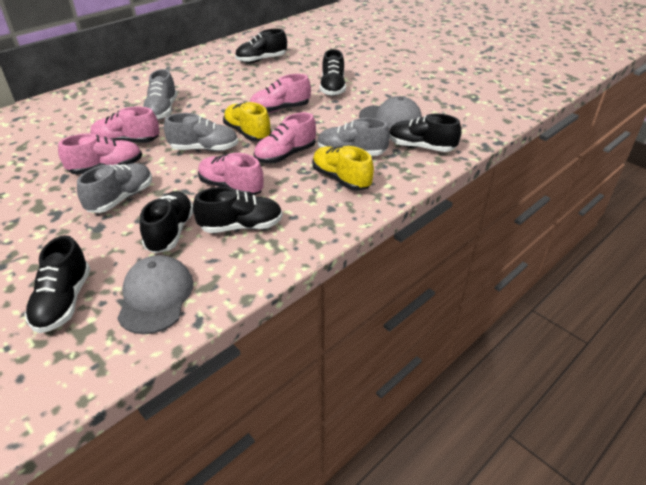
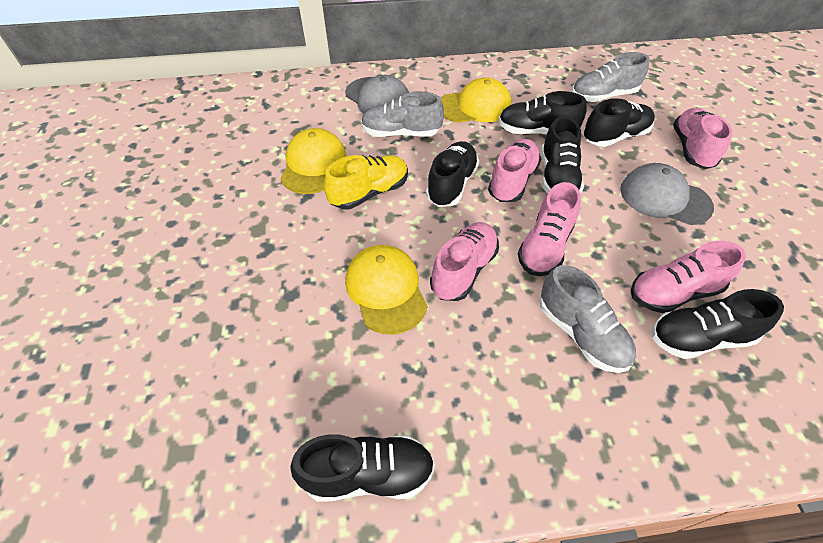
grey shoe: 4 -> 3
yellow cap: 0 -> 3
yellow shoe: 2 -> 1

